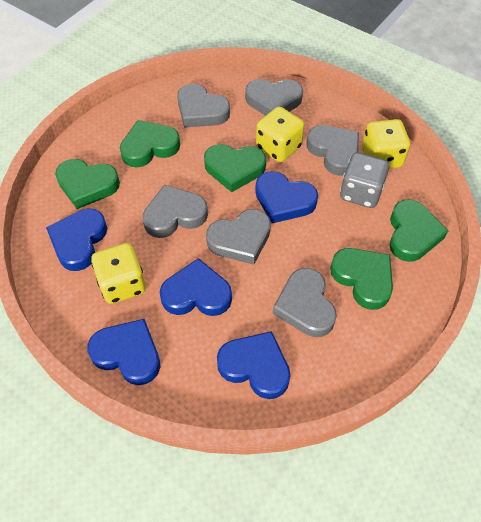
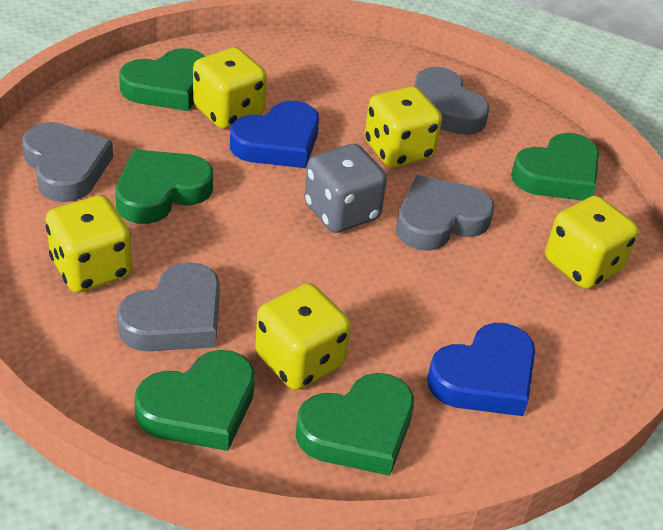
blue heart: 5 -> 2
grey heart: 6 -> 4
yellow dice: 3 -> 5

